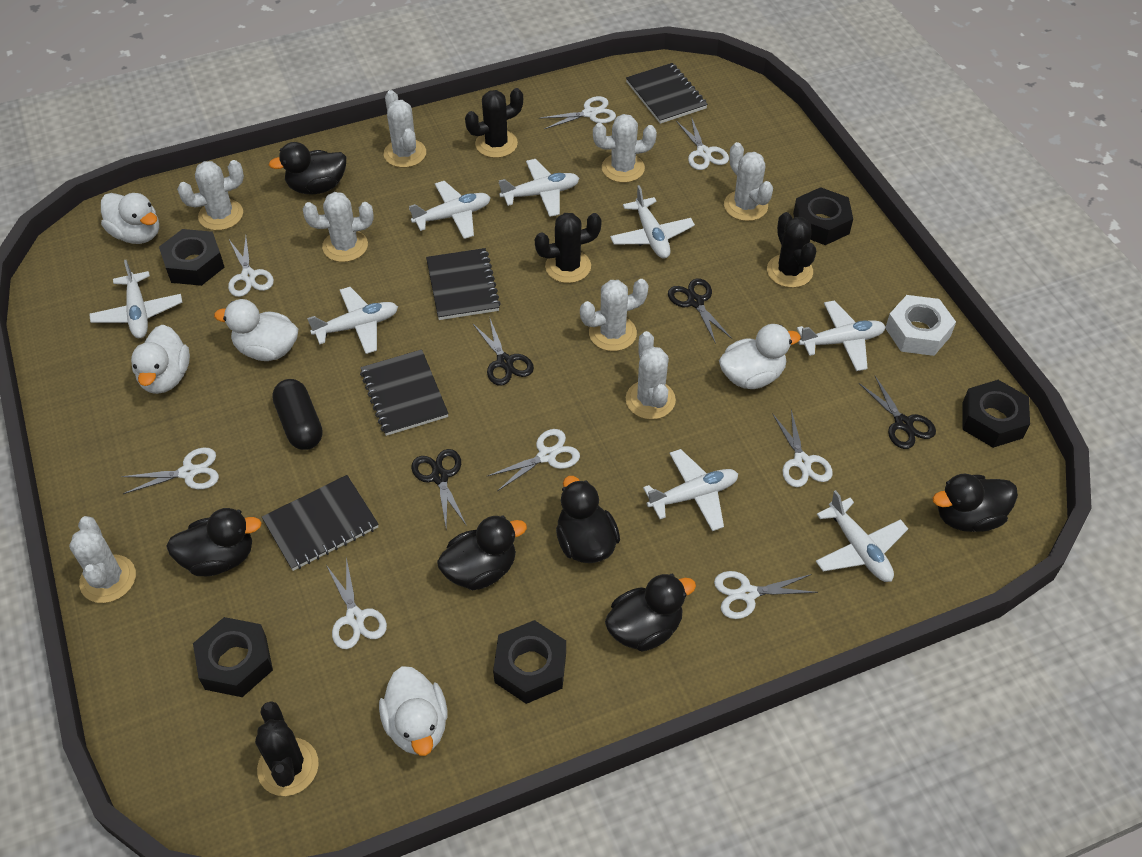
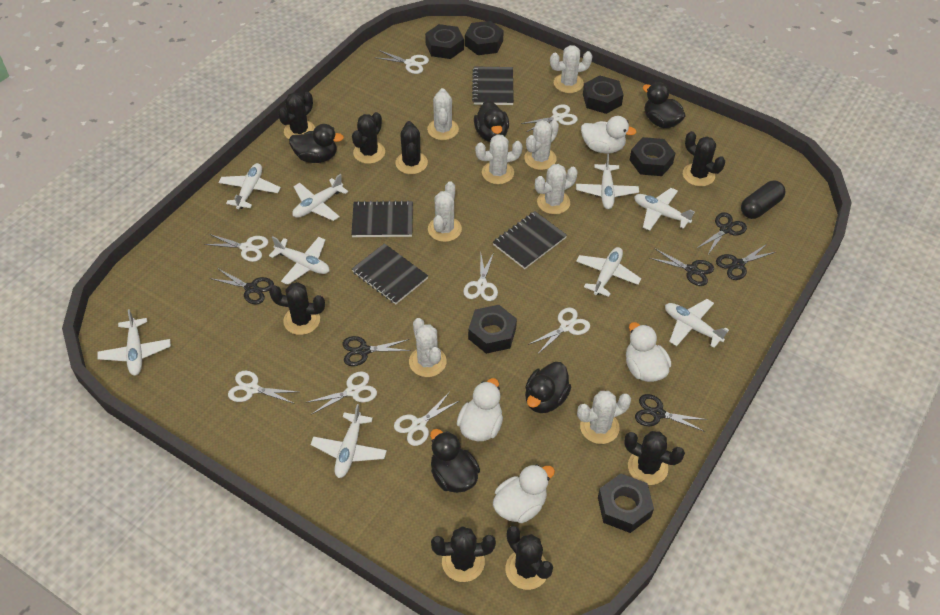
black cactus: 4 -> 8
black duck: 6 -> 5
black nut: 5 -> 6
black scissors: 4 -> 6
white duck: 5 -> 4
white nut: 1 -> 0
white plane: 8 -> 9

